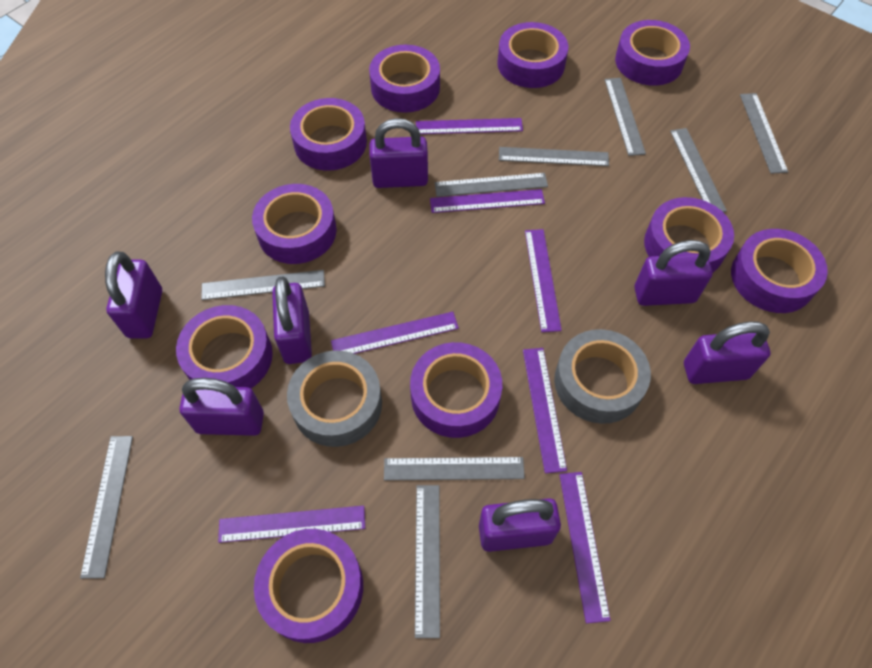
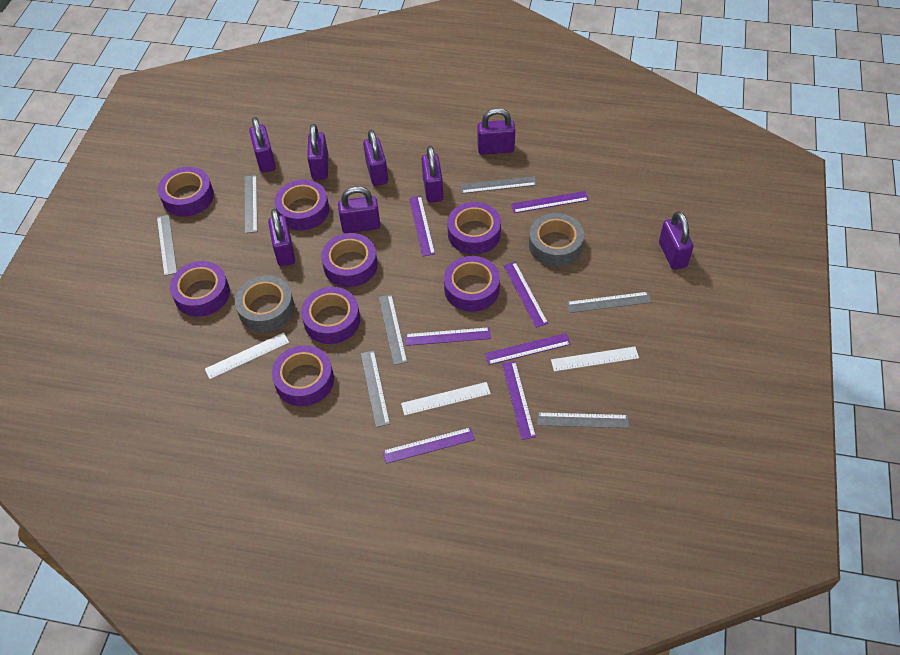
grey ruler: 9 -> 7
purple padlock: 7 -> 8
purple tape: 10 -> 8
white ruler: 0 -> 3

